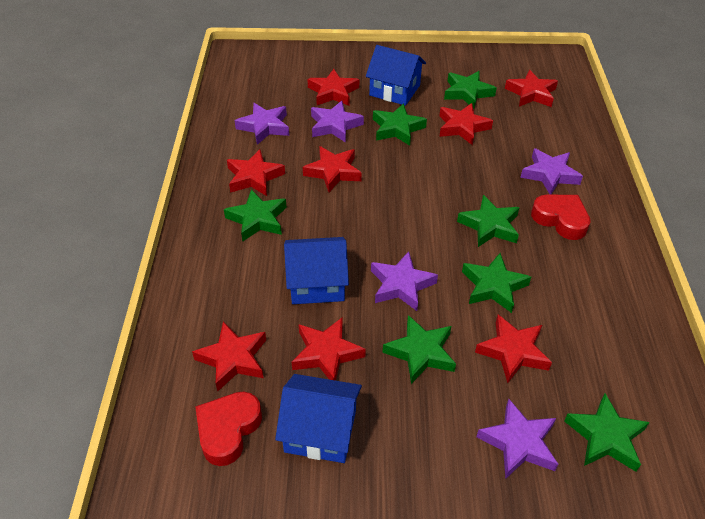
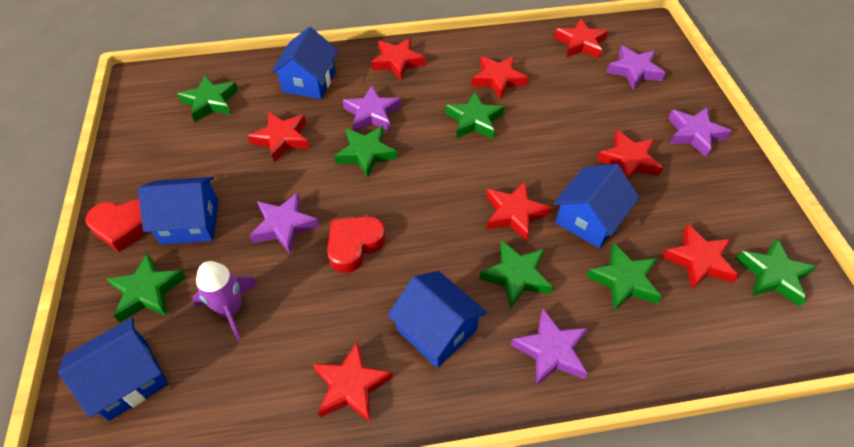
blue house: 3 -> 5
purple rocket: 0 -> 1

